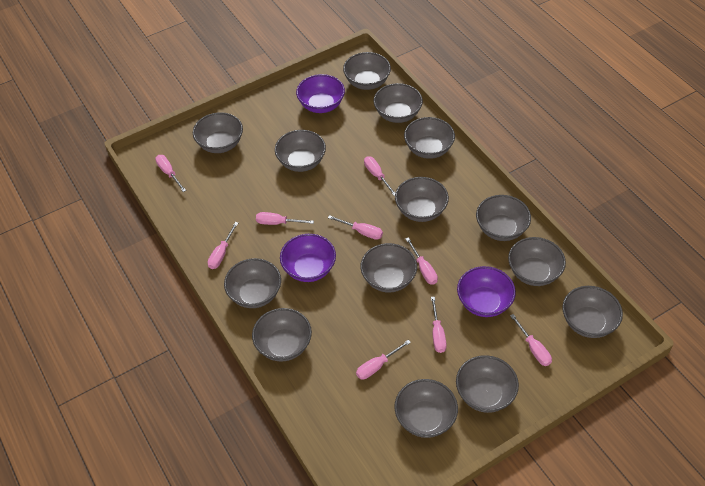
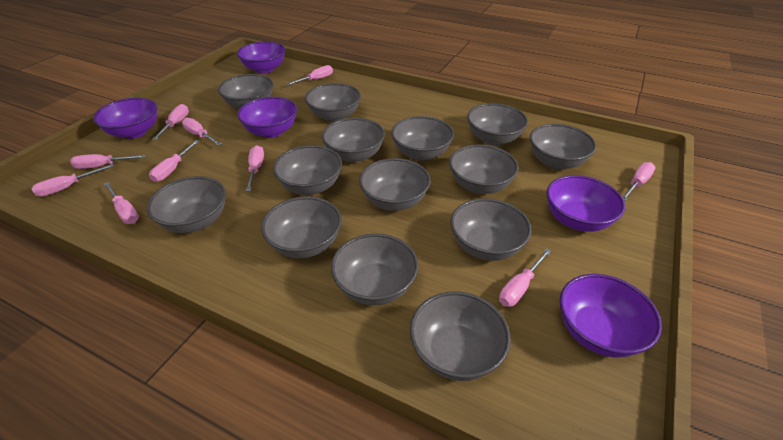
pink screwdriver: 9 -> 10
purple bowl: 3 -> 5

